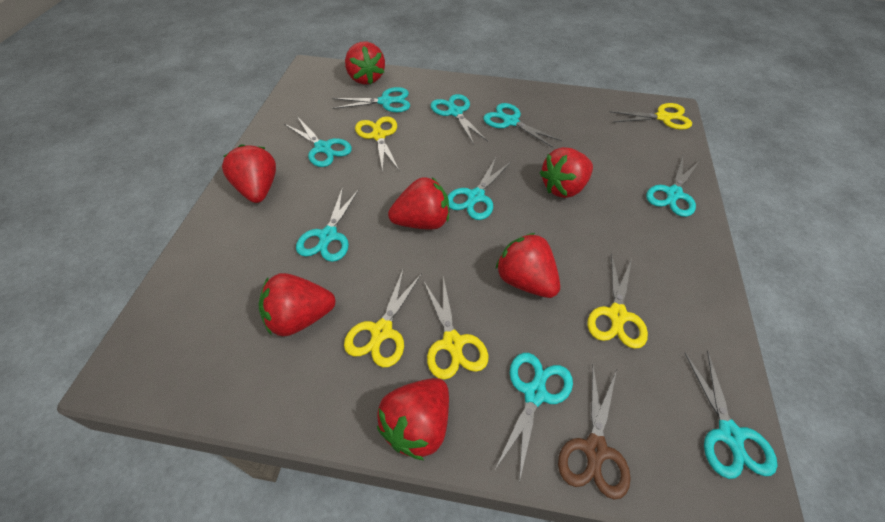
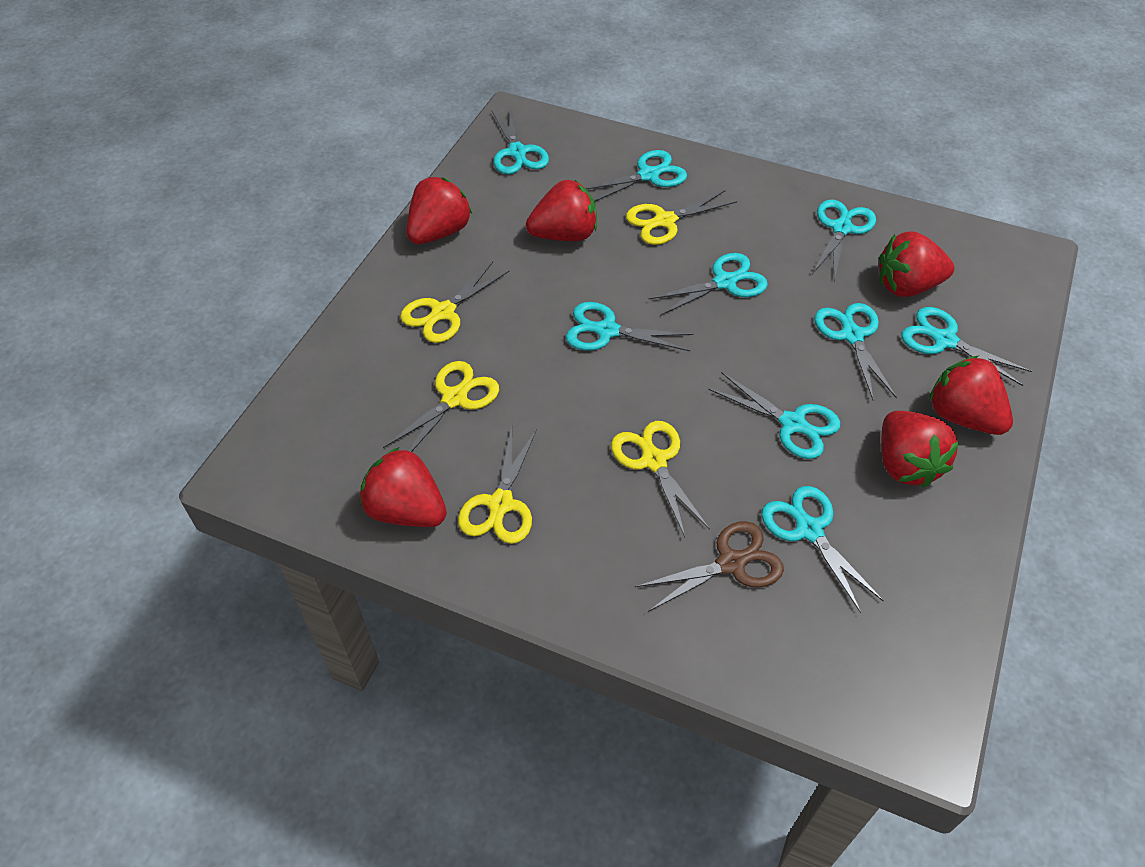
red strawberry: 7 -> 6

